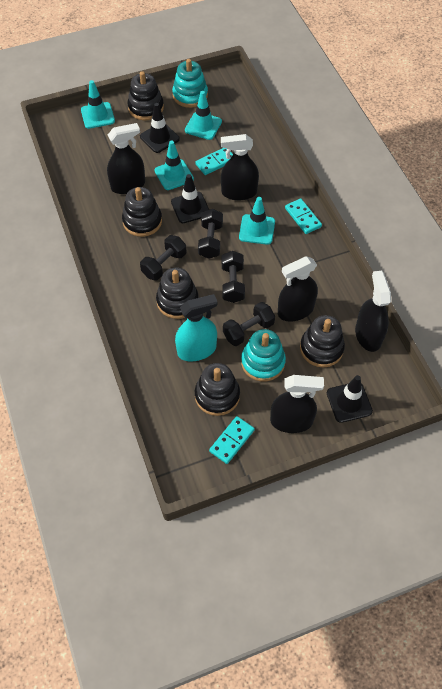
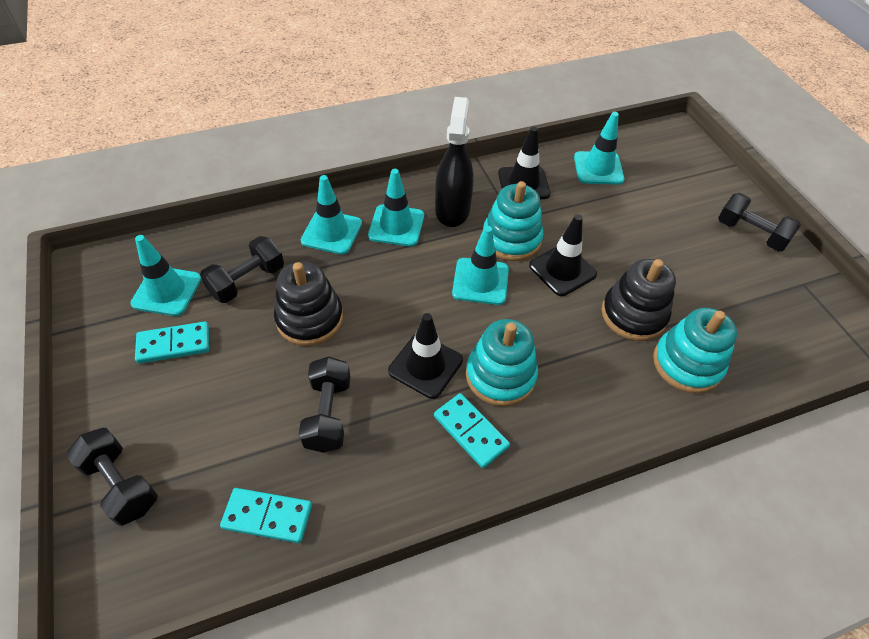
black spray bottle: 5 -> 1
black stacking toy: 5 -> 2
turquoise spray bottle: 1 -> 0
turquoise stacking toy: 2 -> 3
turquoise traffic cone: 4 -> 5

